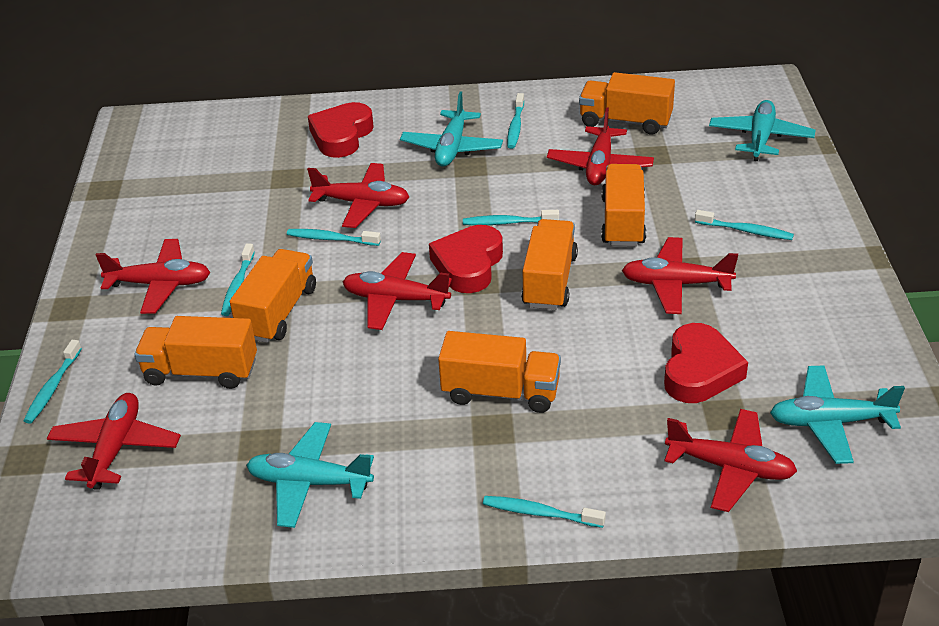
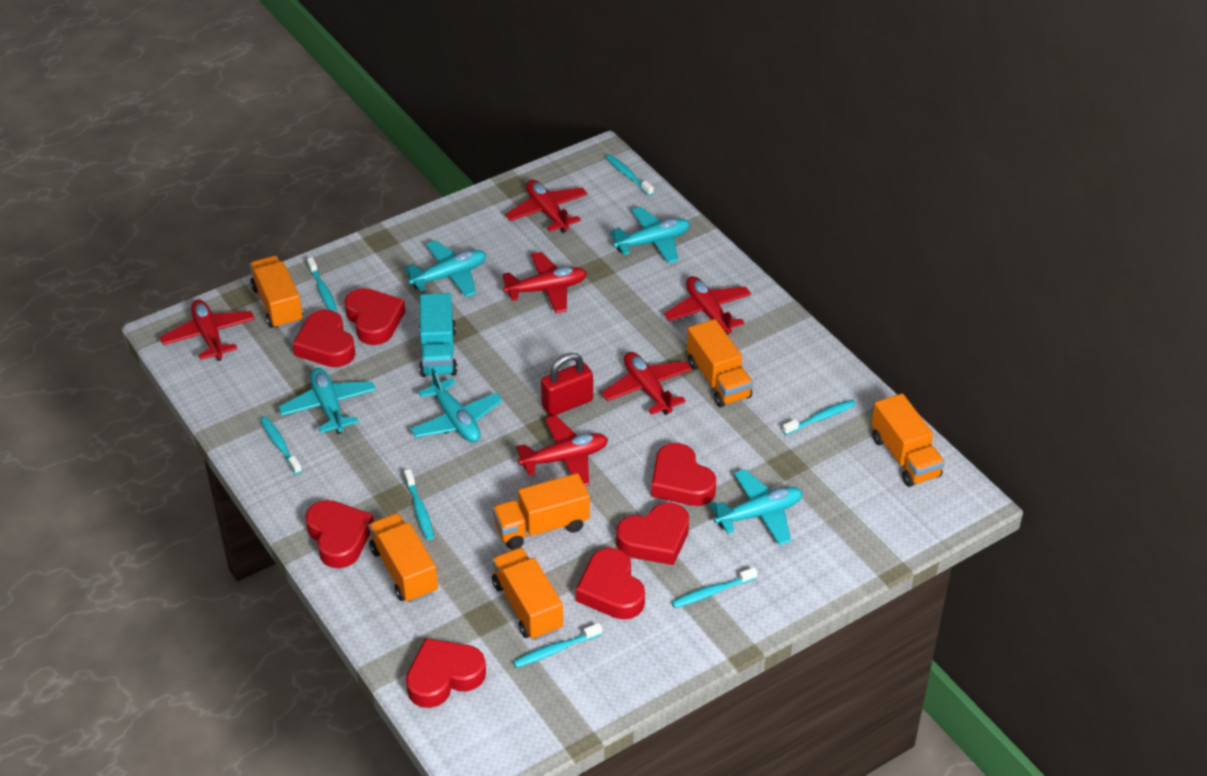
red heart: 3 -> 7
red padlock: 0 -> 1
red plane: 7 -> 6
turquoise plane: 4 -> 5
turquoise truck: 0 -> 1

